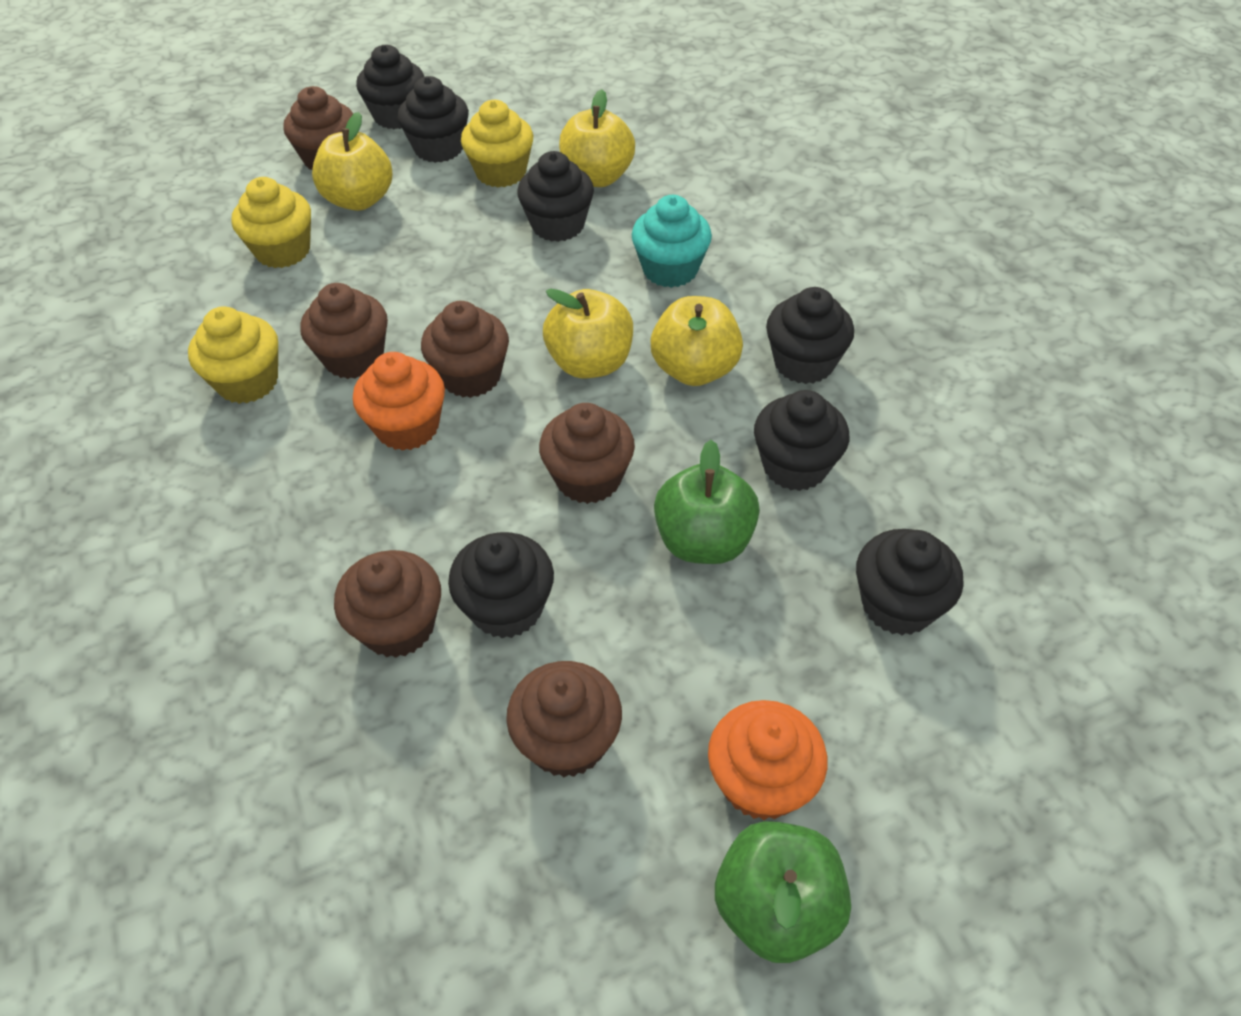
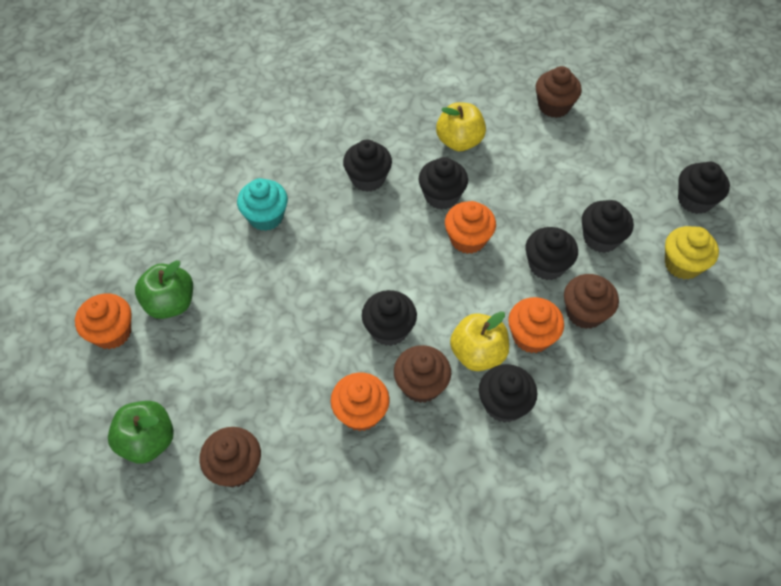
brown cupcake: 6 -> 4
orange cupcake: 2 -> 4
yellow apple: 4 -> 2
yellow cupcake: 3 -> 1

